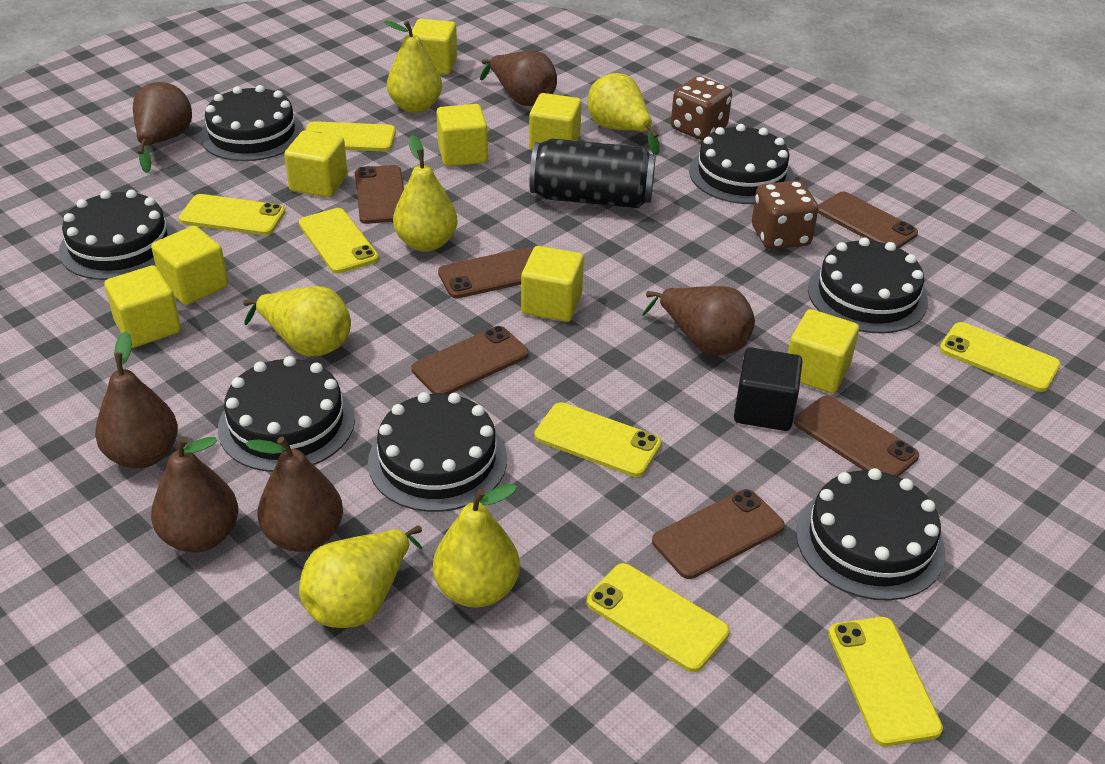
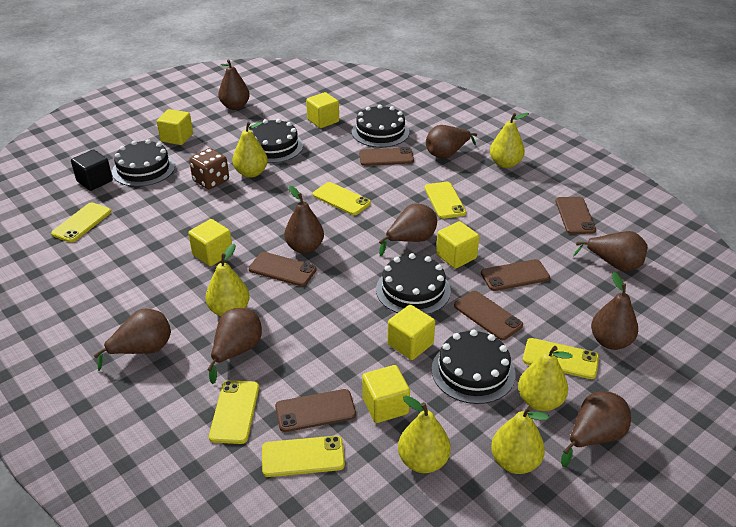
black cake: 7 -> 5
black can: 1 -> 0
brown dice: 2 -> 1
brown pear: 6 -> 9
yellow cube: 8 -> 6
yellow phone: 7 -> 6

